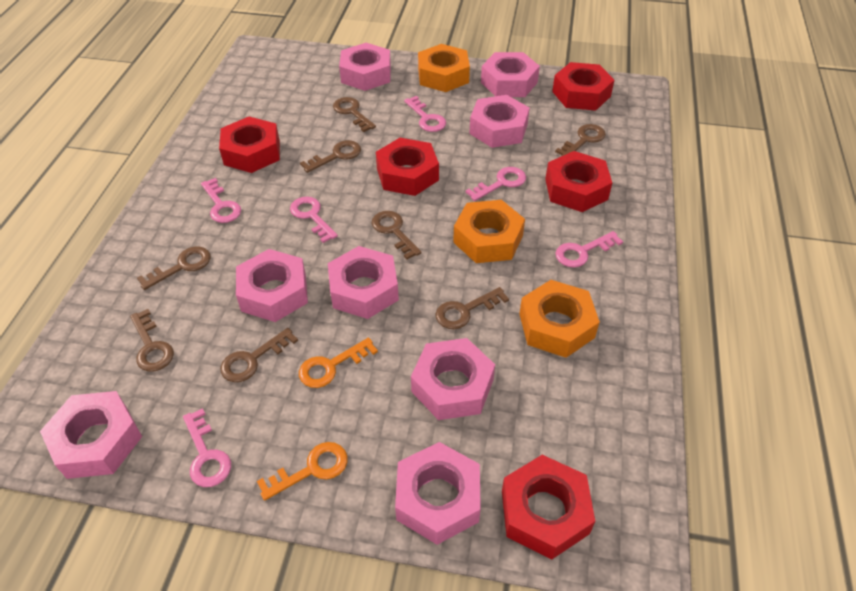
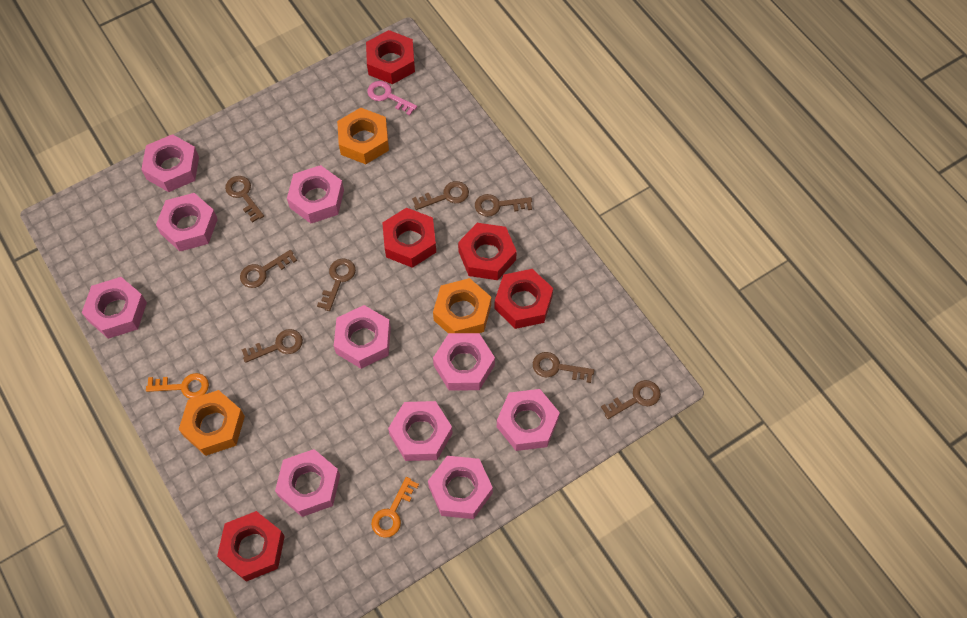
pink key: 6 -> 1
pink nut: 8 -> 10

